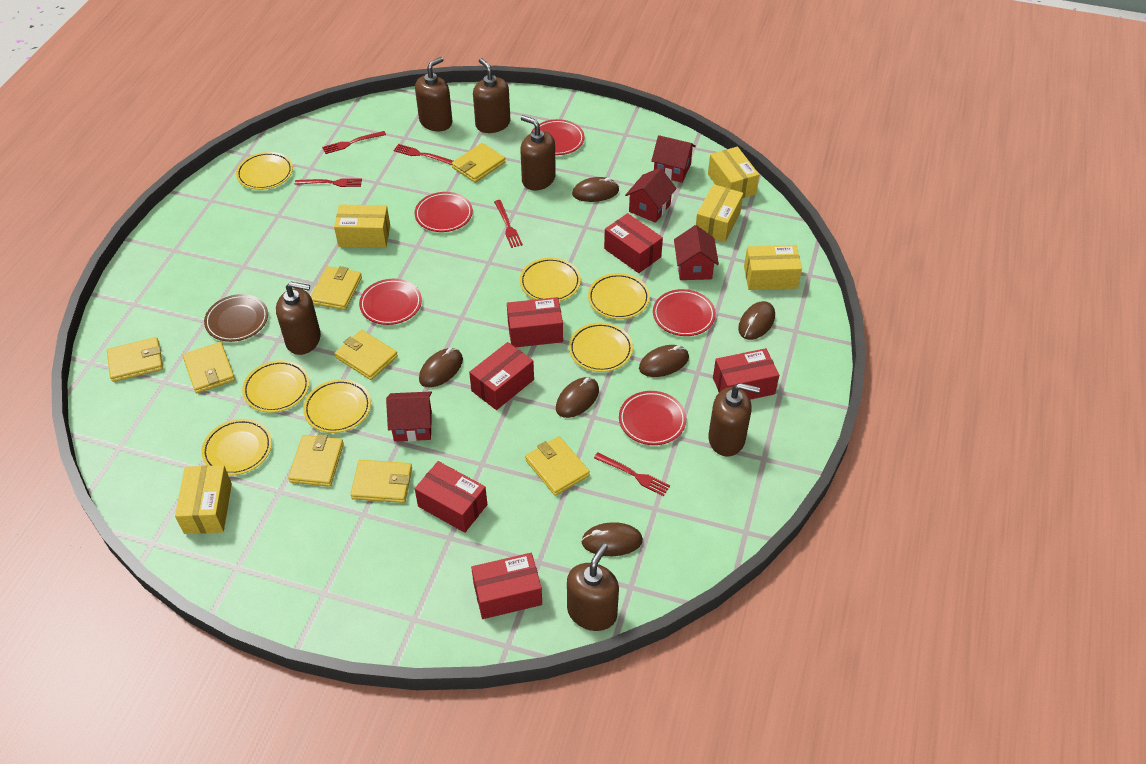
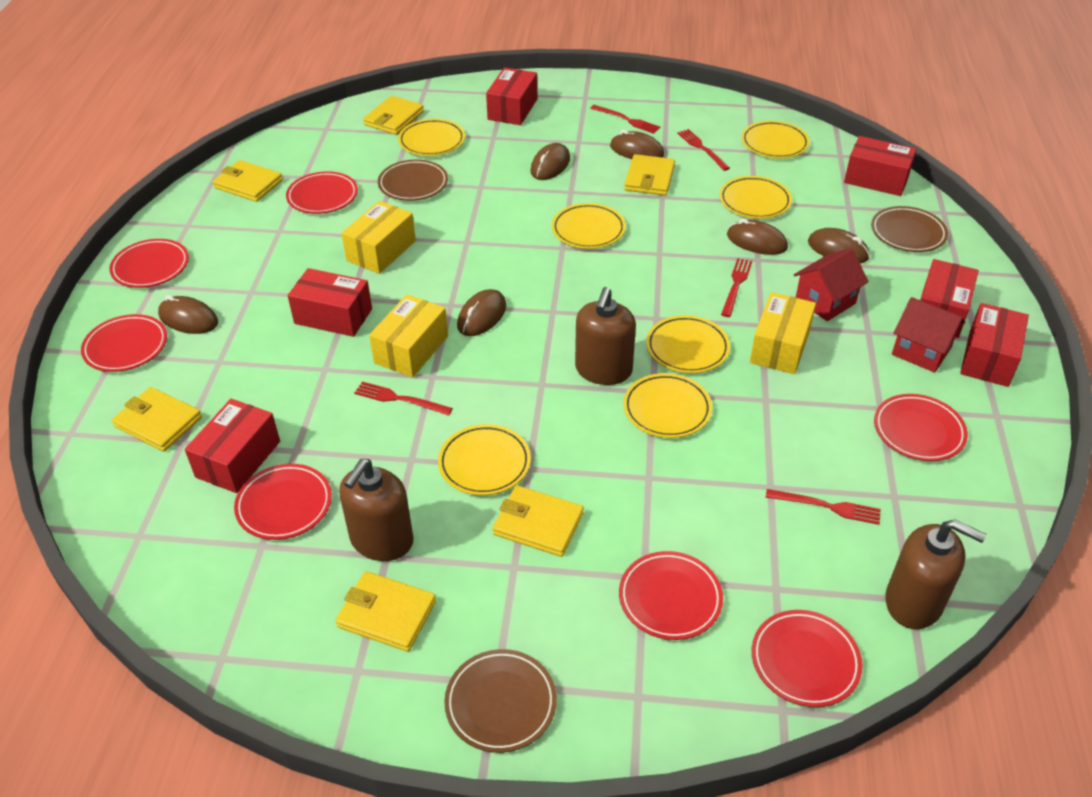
brown plate: 1 -> 3
brown soap dispenser: 6 -> 3
red house: 4 -> 2
red plate: 5 -> 7
yellow box: 5 -> 3
yellow wallet: 8 -> 6

